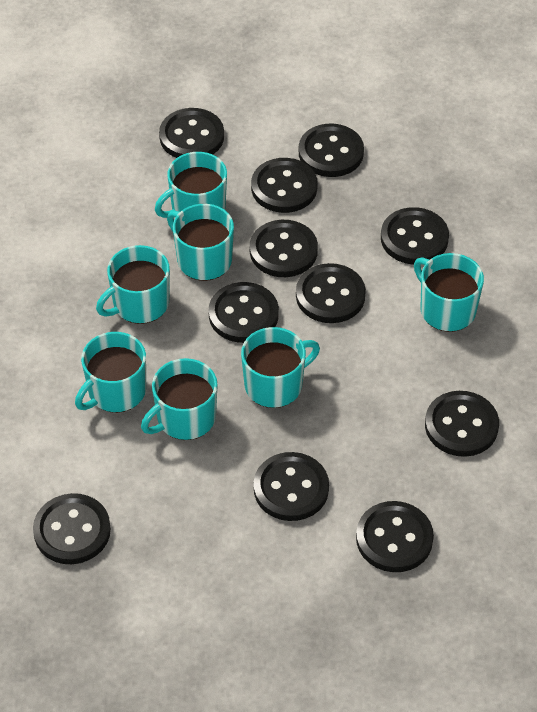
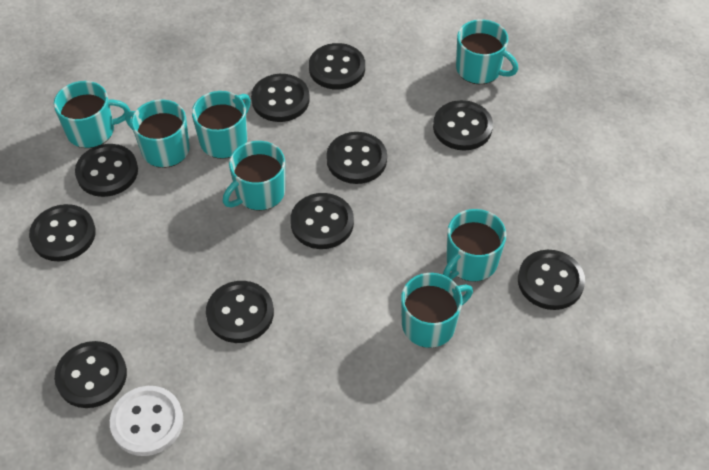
black button: 11 -> 10
white button: 0 -> 1

